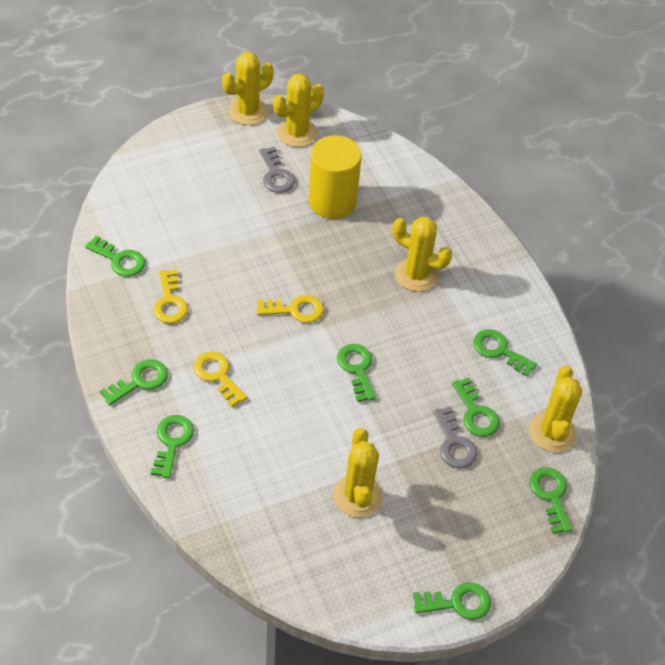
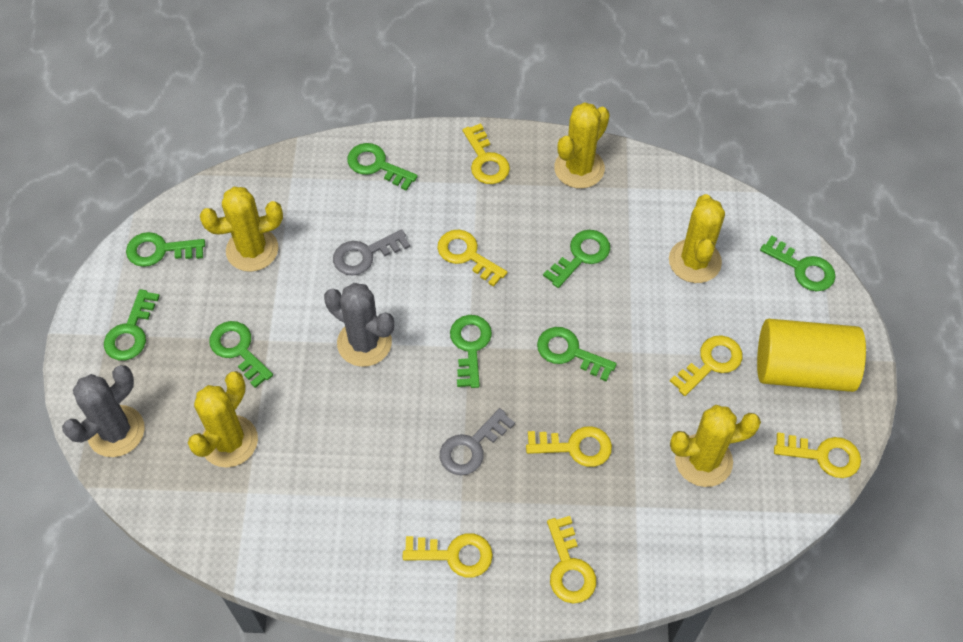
grey cactus: 0 -> 2
yellow key: 3 -> 7

